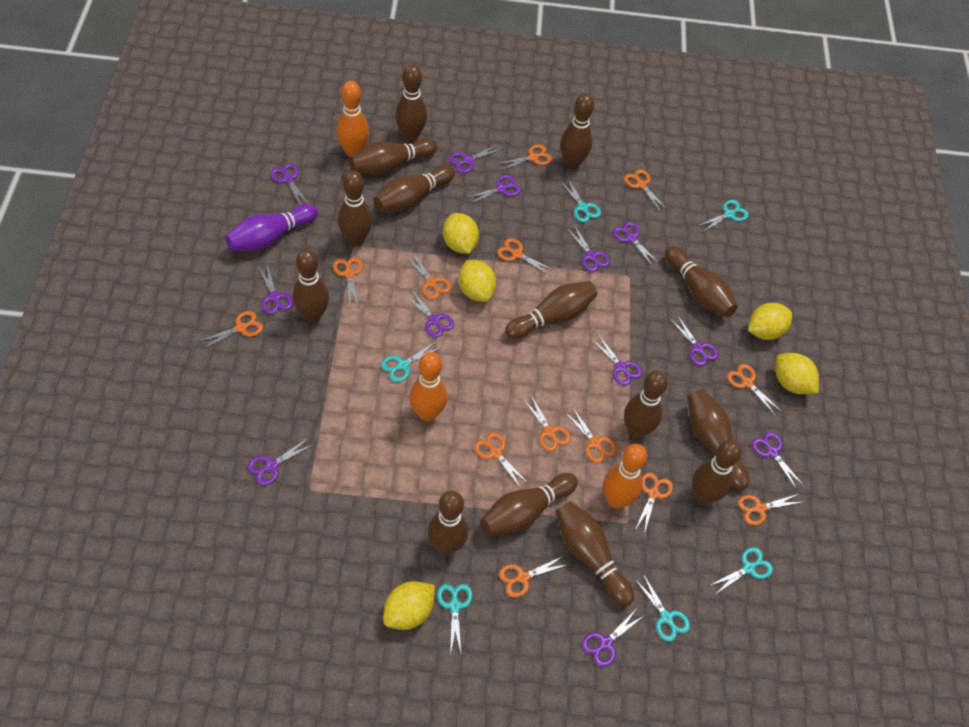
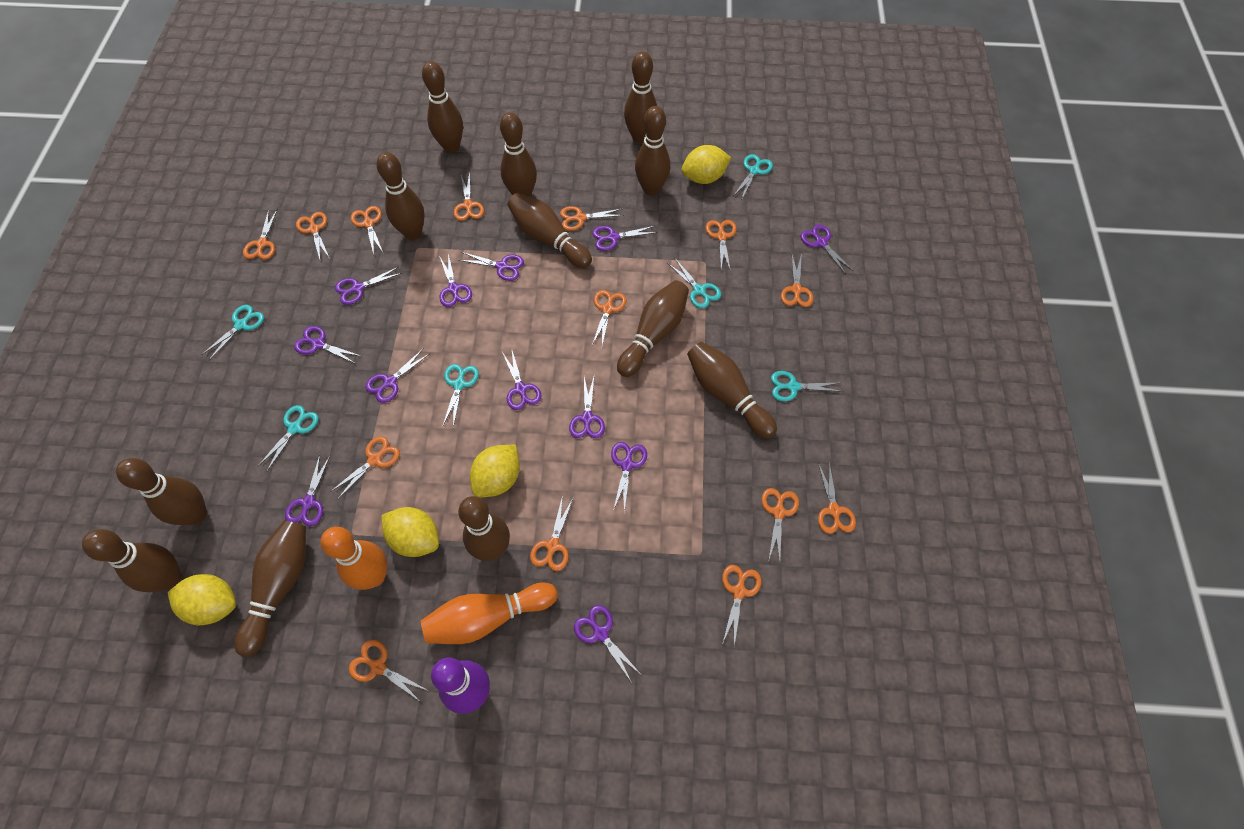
brown bowling pin: 14 -> 12
orange bowling pin: 3 -> 2
orange scissors: 13 -> 14
yellow lemon: 5 -> 4

